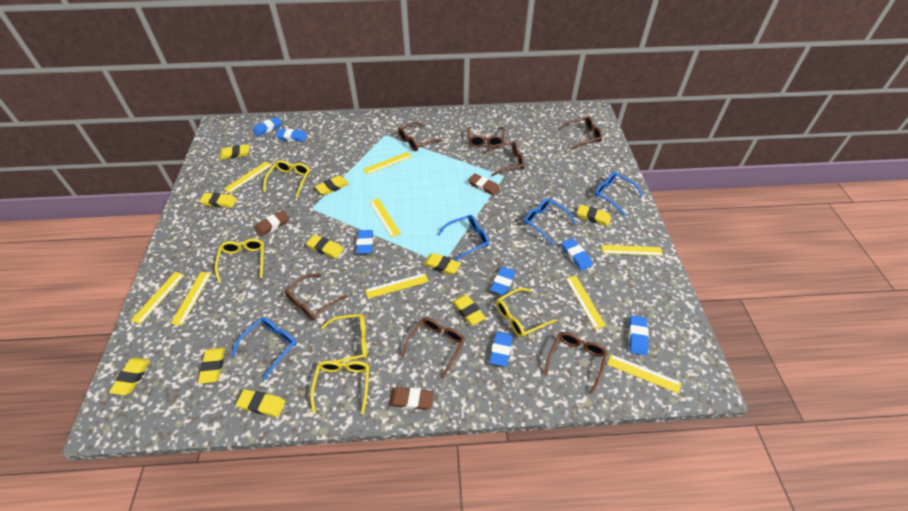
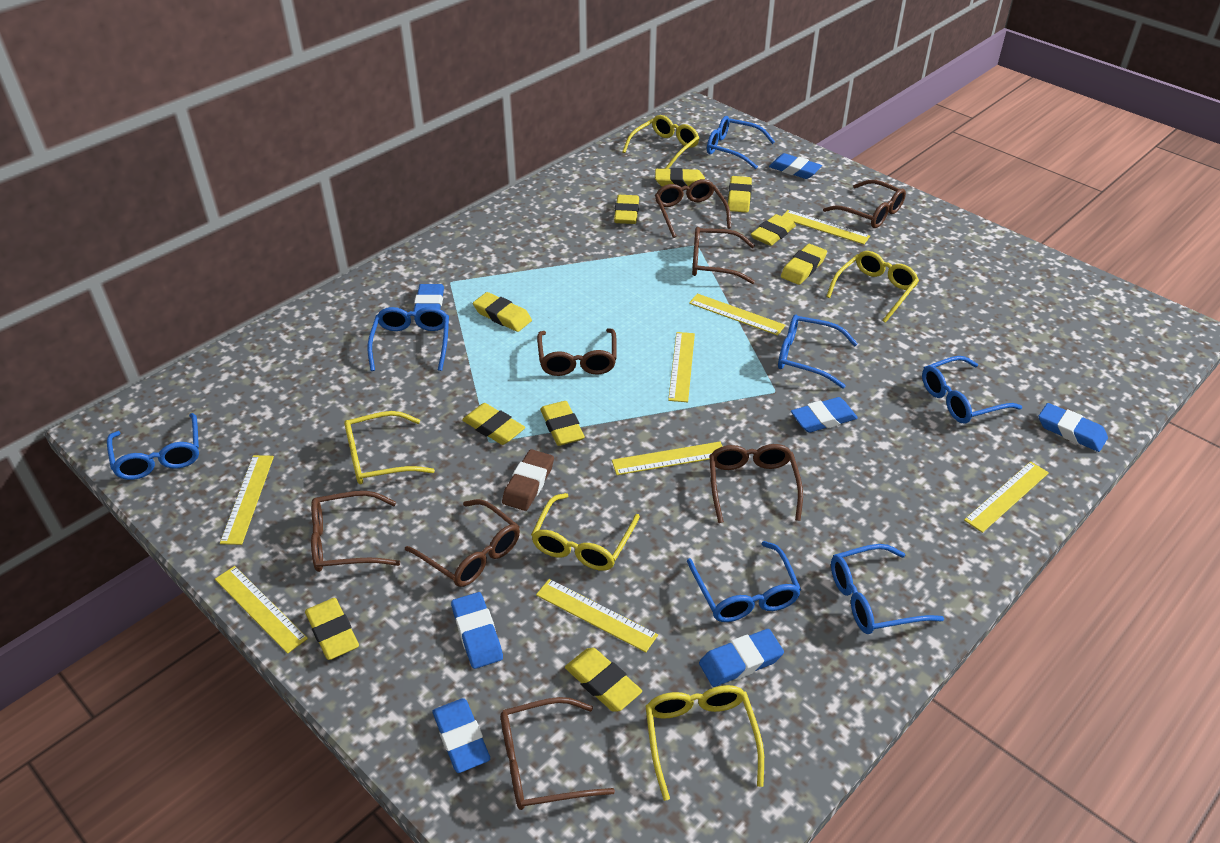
blue glasses: 4 -> 7
brown eraser: 3 -> 1
brown glasses: 7 -> 8
yellow ruler: 9 -> 8

